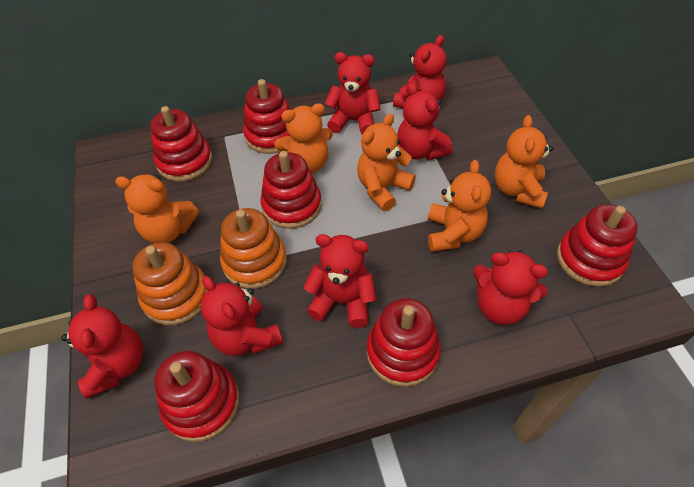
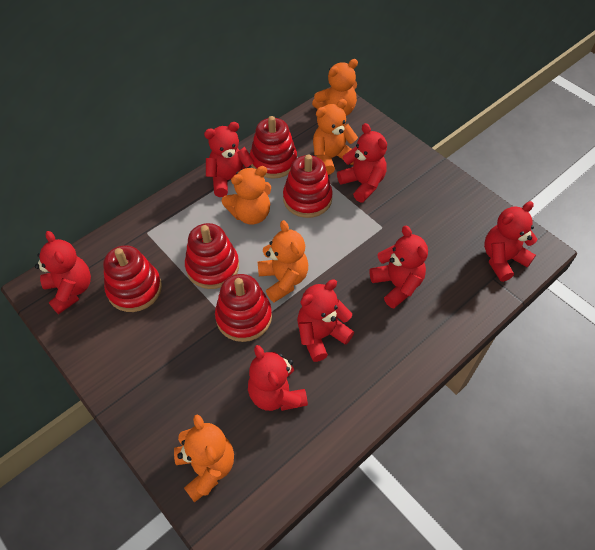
orange stacking toy: 2 -> 0
red stacking toy: 6 -> 5

